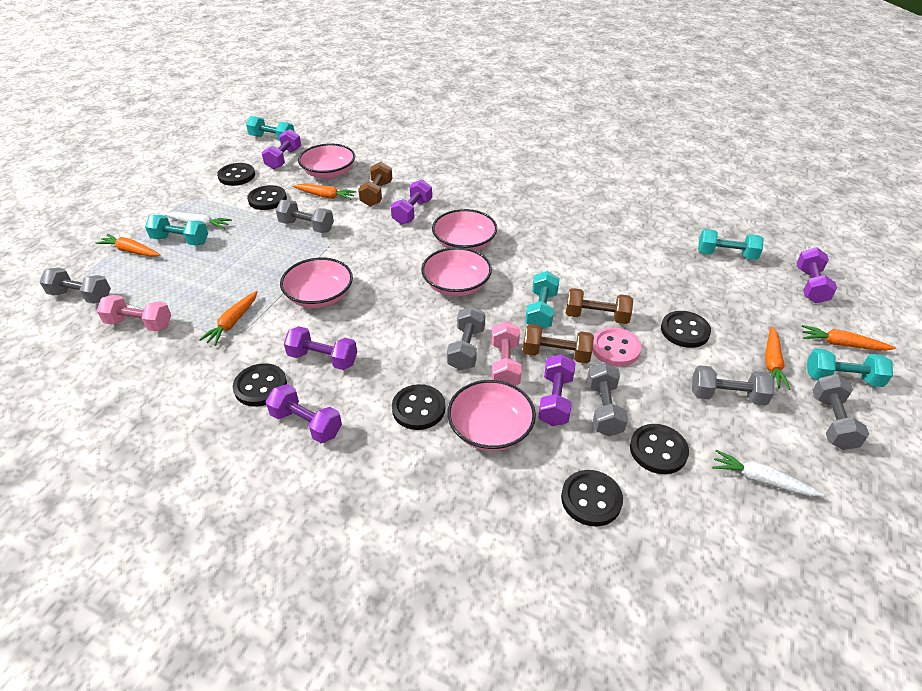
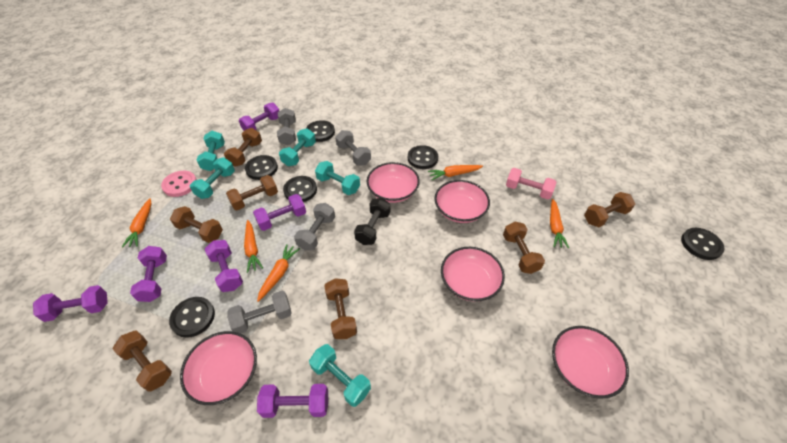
black button: 7 -> 6
black dumbbell: 0 -> 1
brown dumbbell: 3 -> 7
grey dumbbell: 6 -> 4
pink dumbbell: 2 -> 1
white carrot: 2 -> 0

